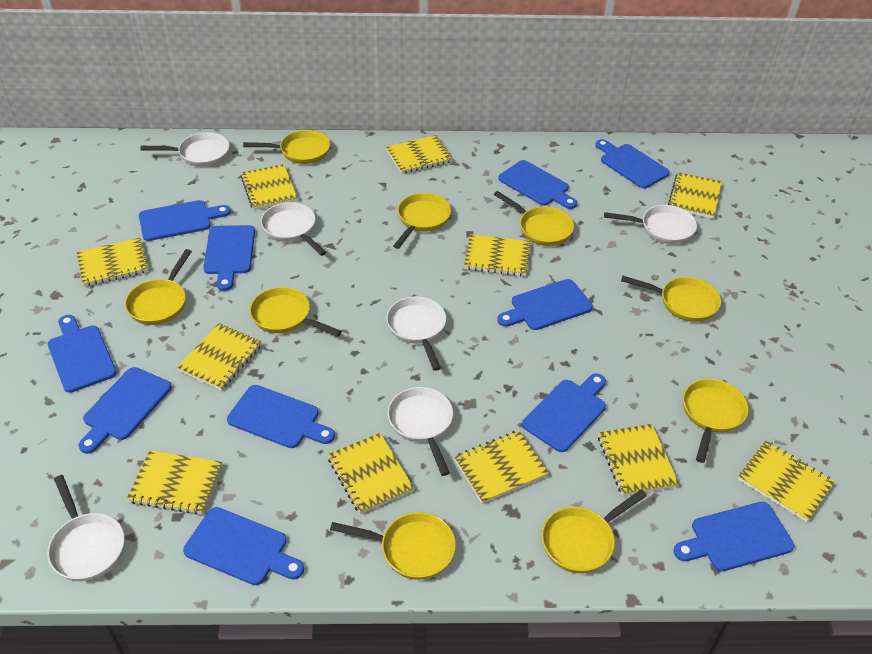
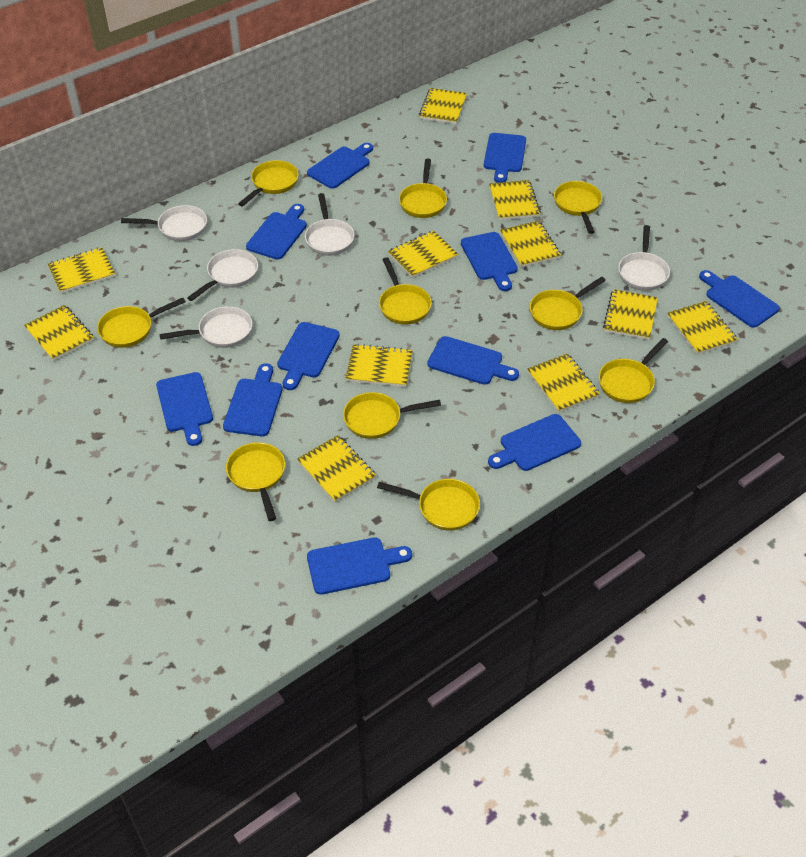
white pan: 6 -> 5
yellow pan: 9 -> 10

